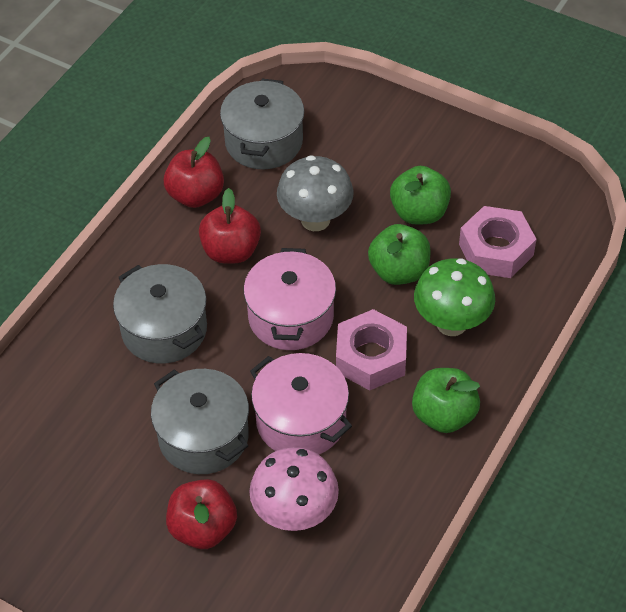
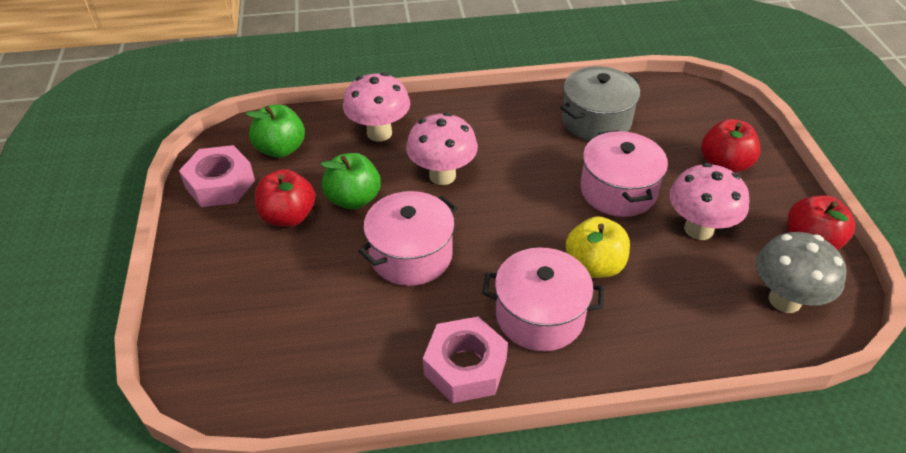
green apple: 3 -> 2
green mushroom: 1 -> 0
grey pot: 3 -> 1
pink mushroom: 1 -> 3
pink pot: 2 -> 3
yellow apple: 0 -> 1

